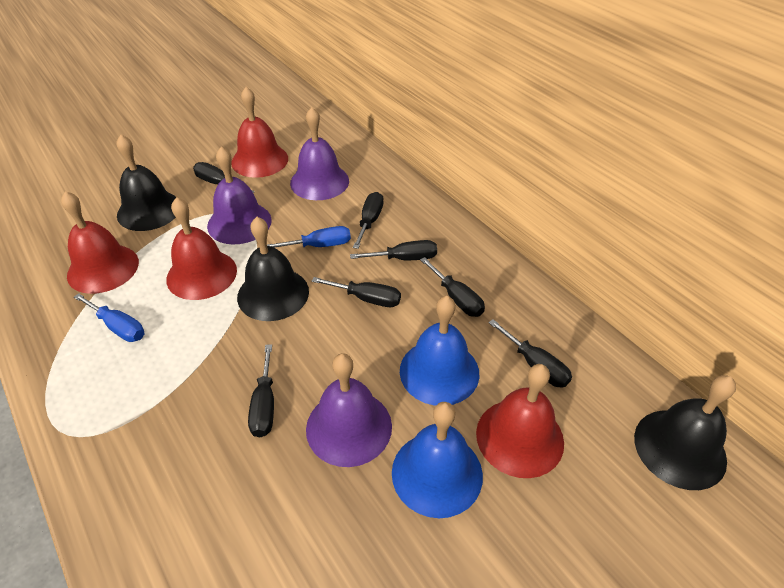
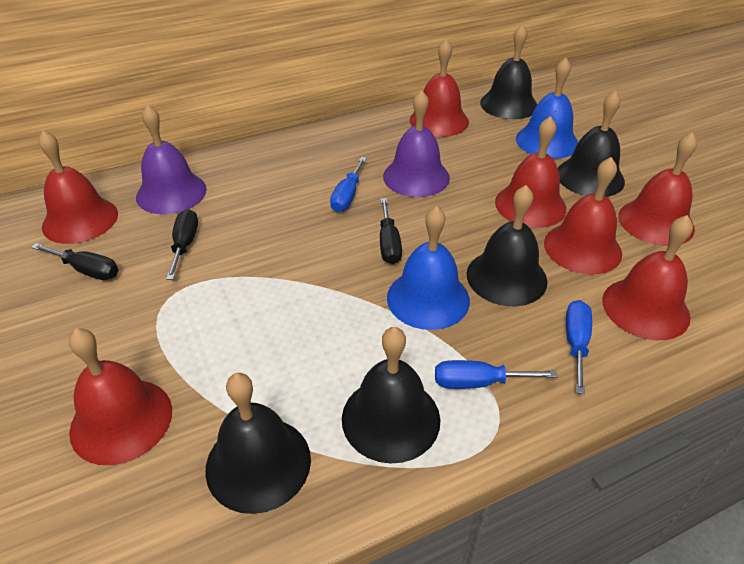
black bell: 3 -> 5
black screwdriver: 7 -> 3
blue screwdriver: 2 -> 3
purple bell: 3 -> 2
red bell: 4 -> 7

